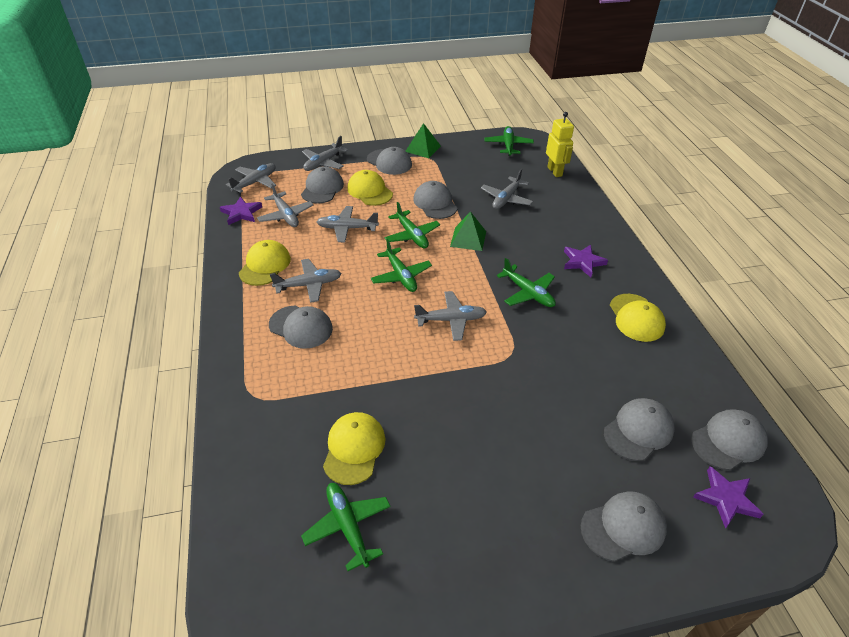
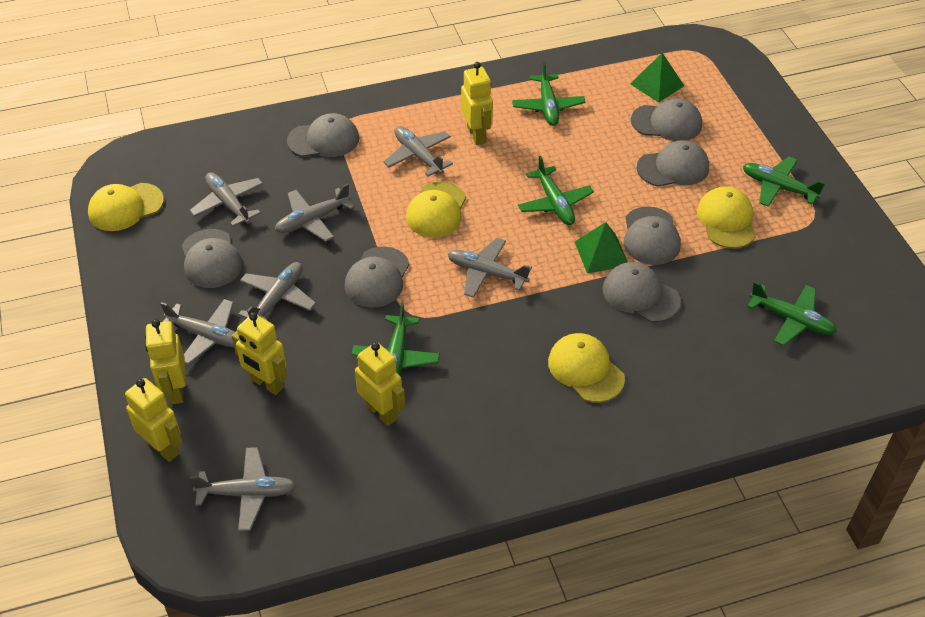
purple star: 3 -> 0
yellow robot: 1 -> 5

